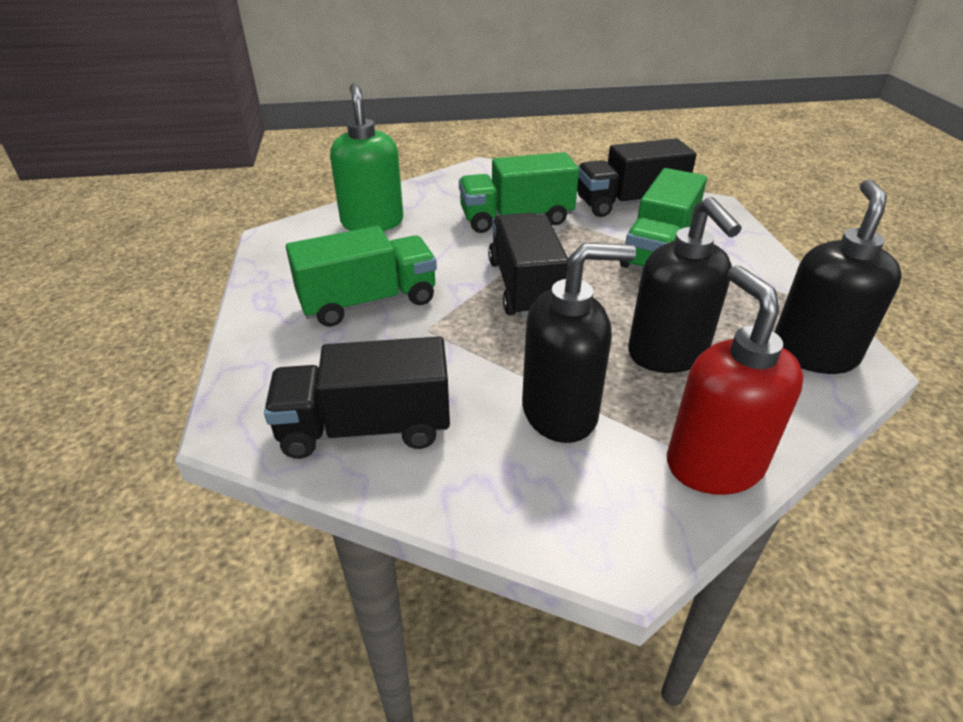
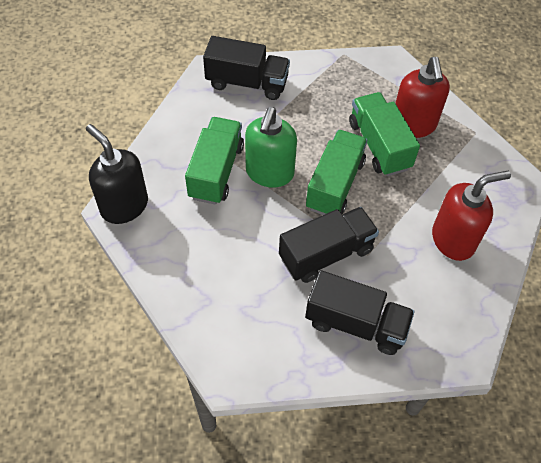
black soap dispenser: 3 -> 1
red soap dispenser: 1 -> 2

